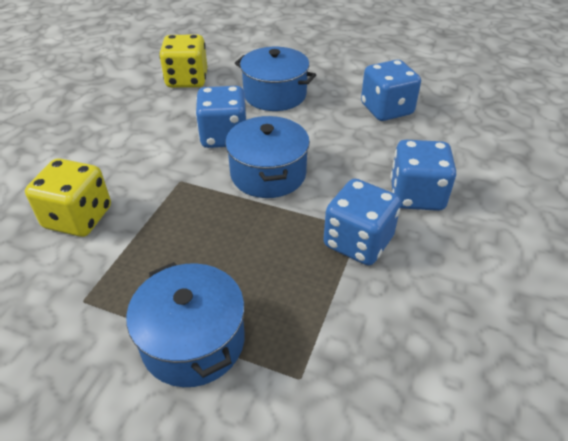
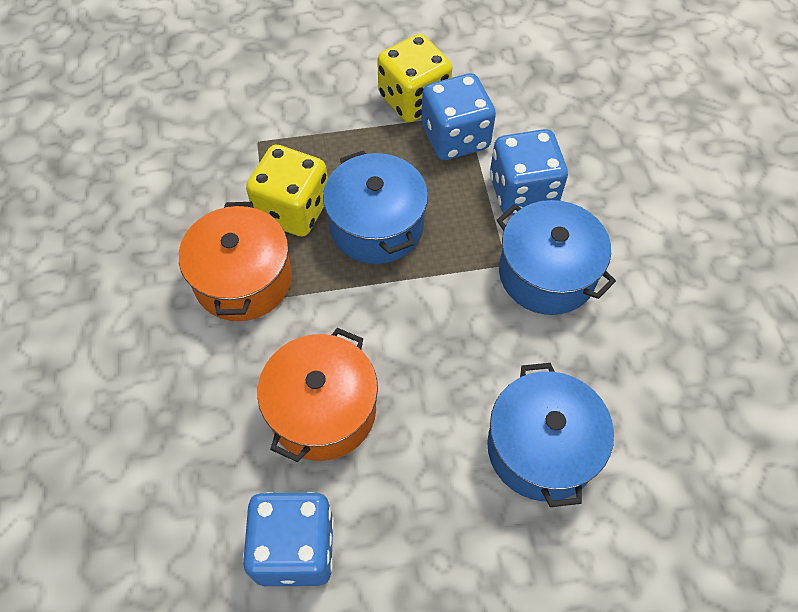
blue dice: 4 -> 3
orange pot: 0 -> 2

